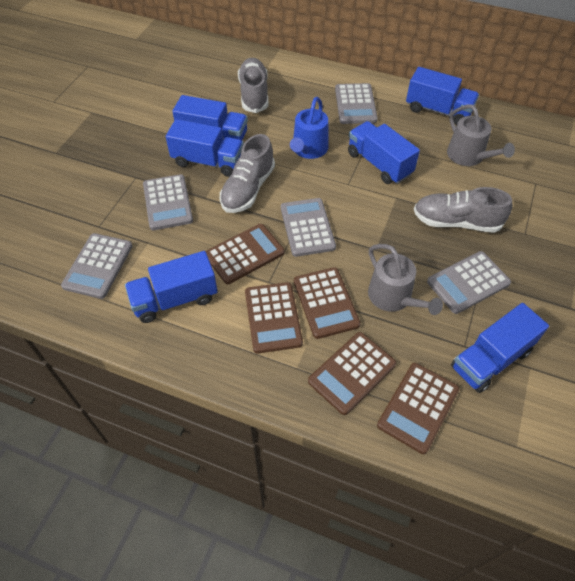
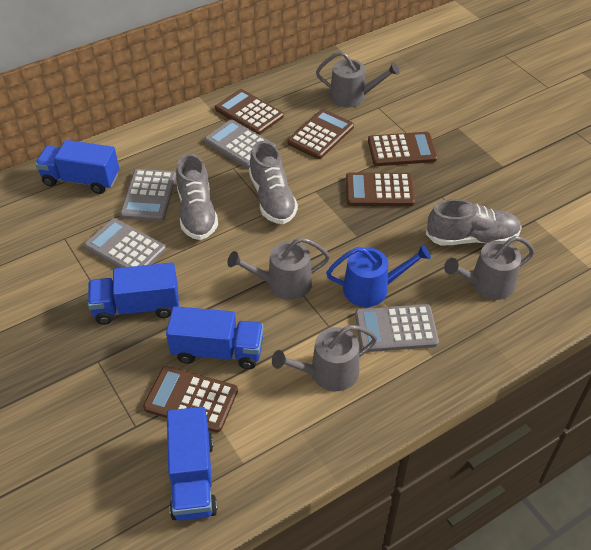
blue truck: 6 -> 4
grey calculator: 5 -> 4
grey watering can: 2 -> 4

